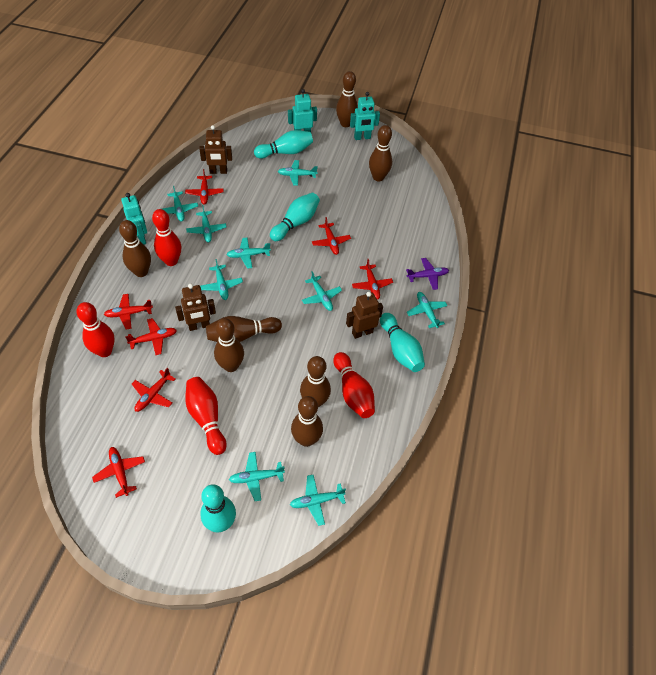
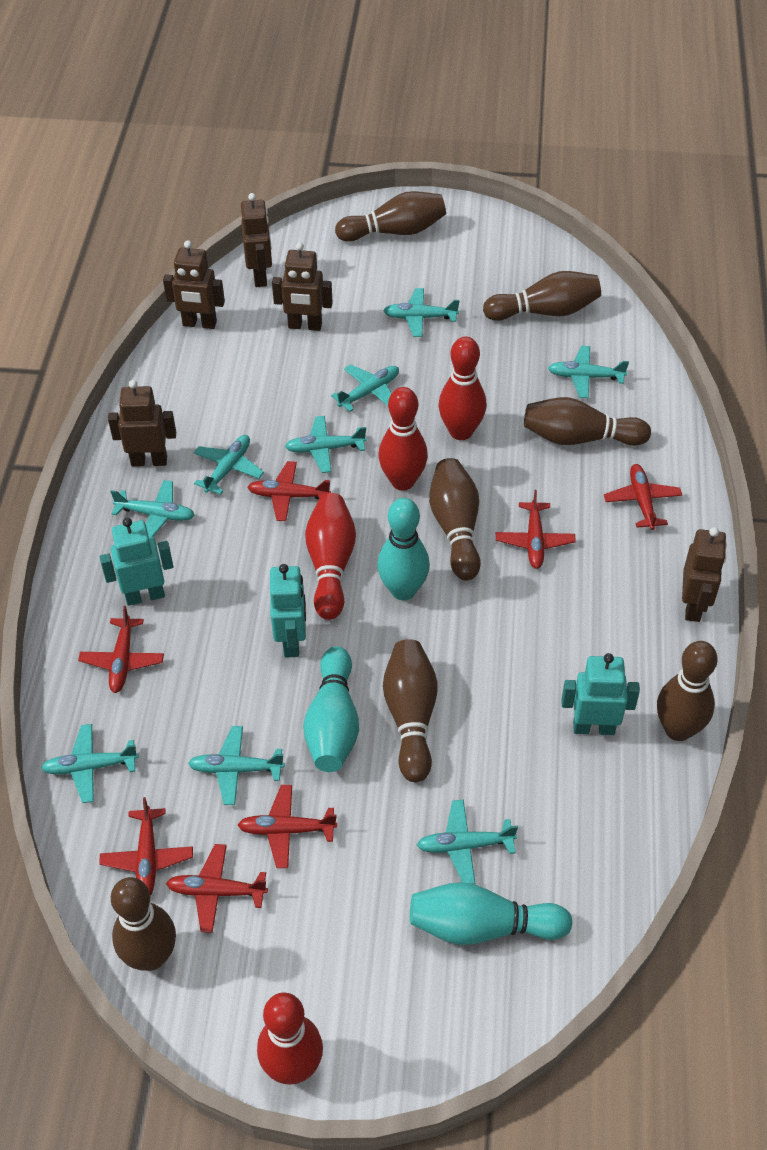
brown robot: 3 -> 5
purple plane: 1 -> 0
turquoise bowling pin: 4 -> 3

